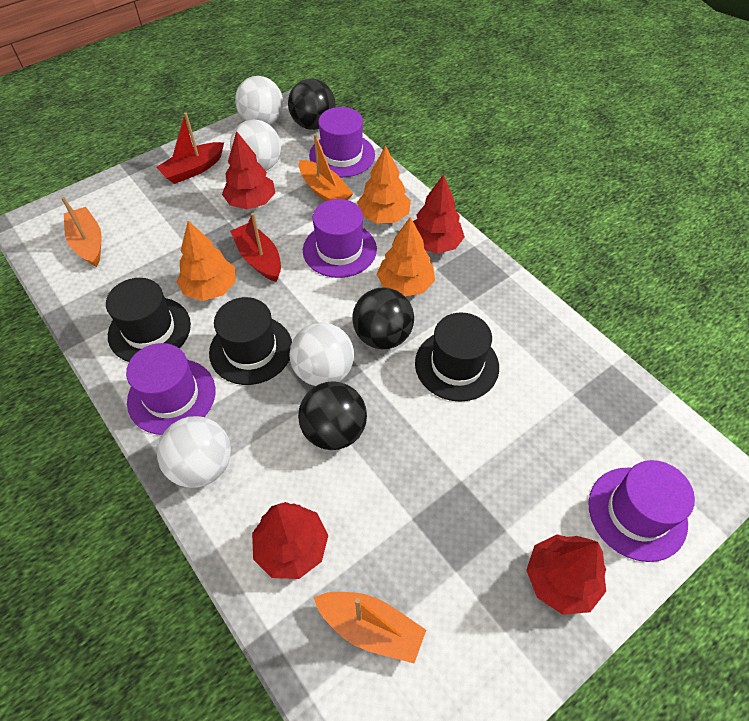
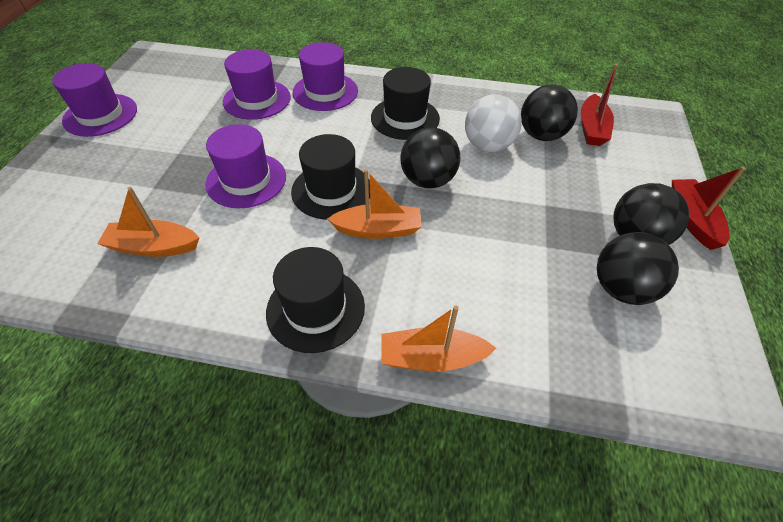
black ball: 3 -> 4
orange tree: 3 -> 0
red tree: 4 -> 0
white ball: 4 -> 1

